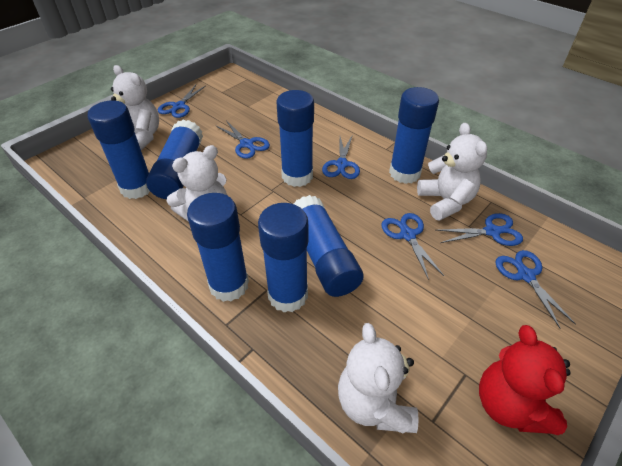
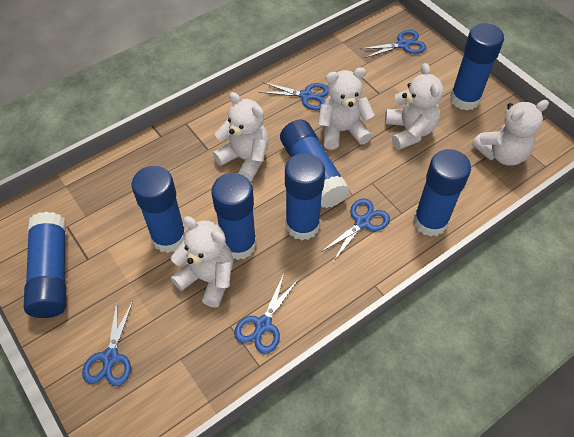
blue scissors: 6 -> 5
red teddy bear: 1 -> 0
white teddy bear: 4 -> 5

